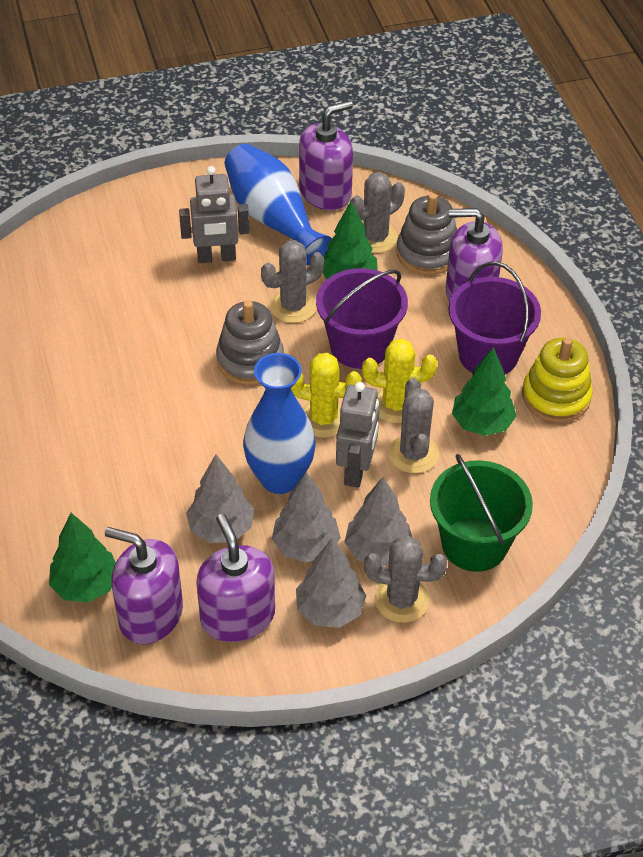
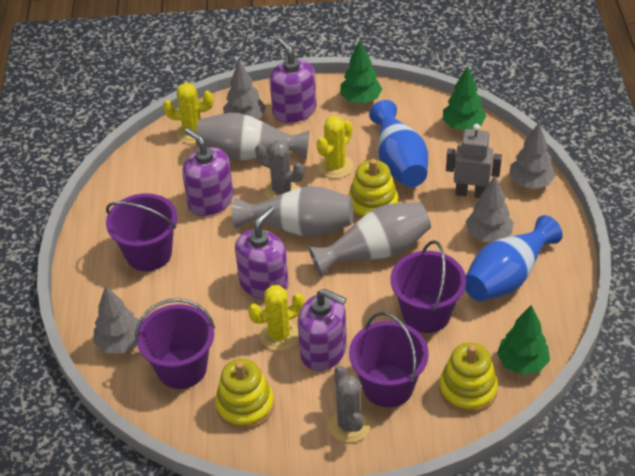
green bucket: 1 -> 0
grey cactus: 4 -> 2
grey robot: 2 -> 1
grey stacking toy: 2 -> 0
grey vase: 0 -> 3
purple bucket: 2 -> 4
yellow cactus: 2 -> 3
yellow stacking toy: 1 -> 3

